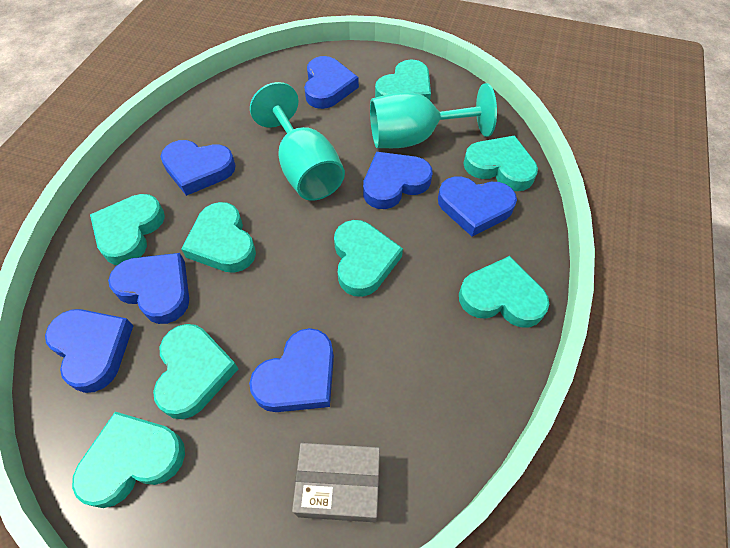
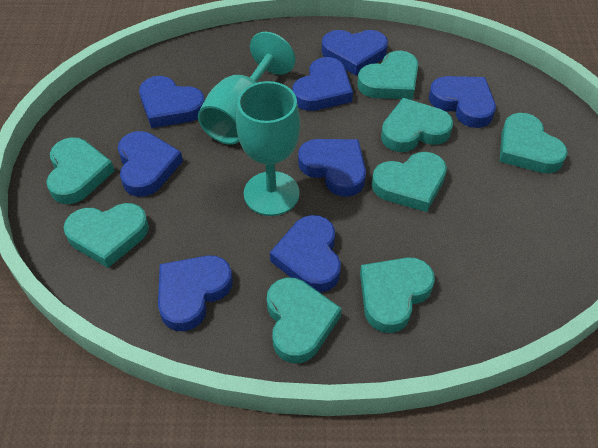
blue heart: 7 -> 8
grey box: 1 -> 0

